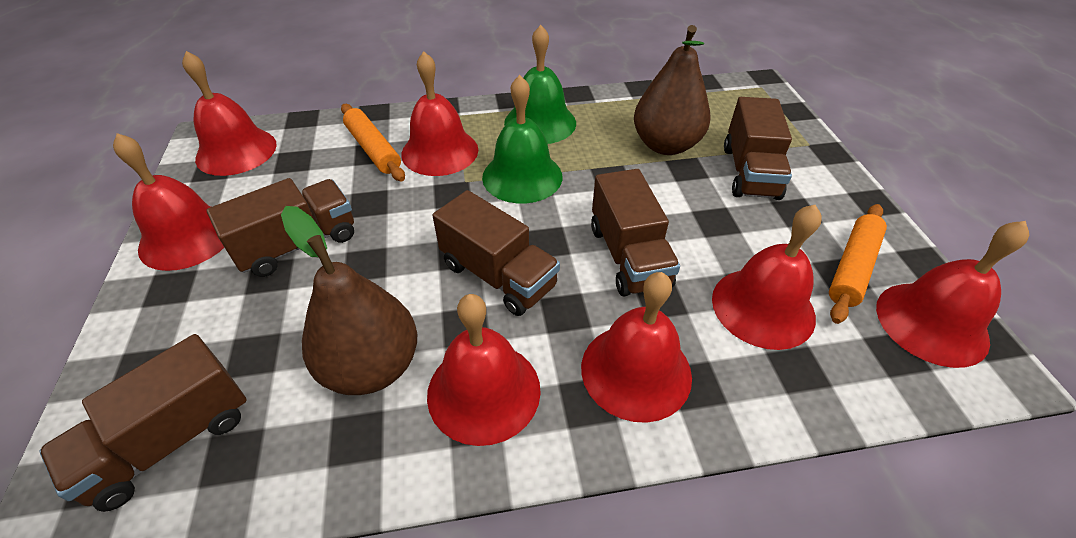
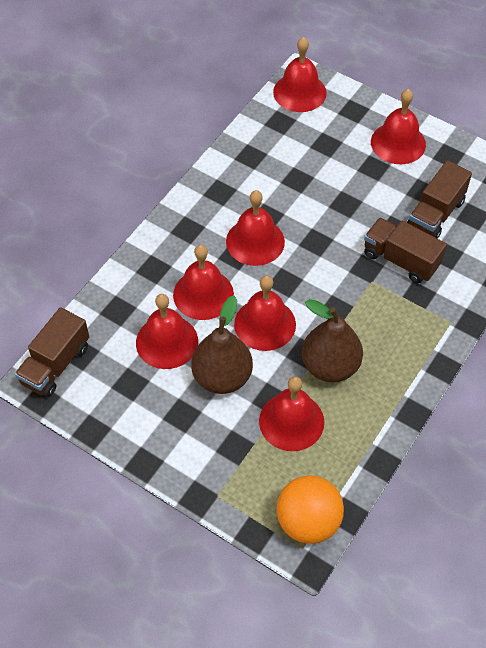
brown truck: 5 -> 3
green bell: 2 -> 0
orange ball: 0 -> 1
orange rolling pin: 2 -> 0

